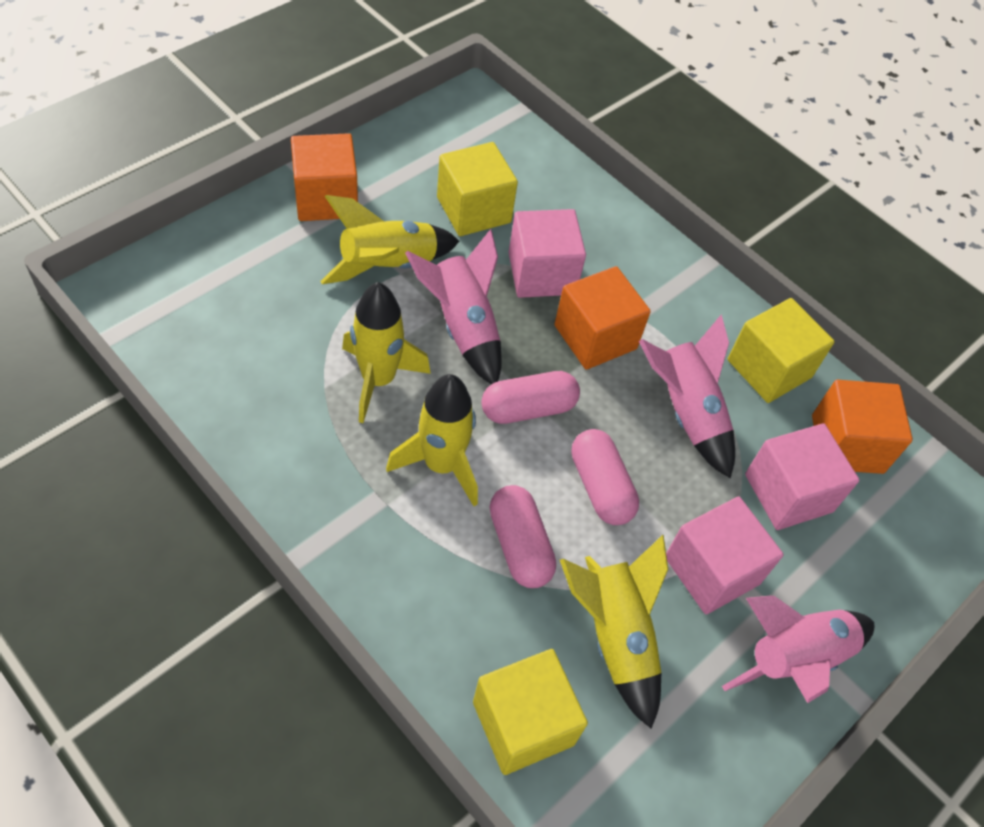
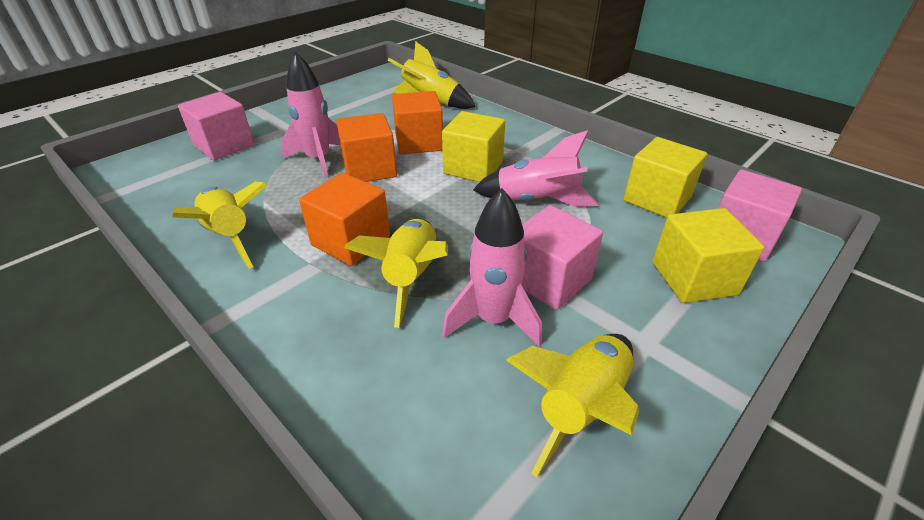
pink capsule: 3 -> 0

